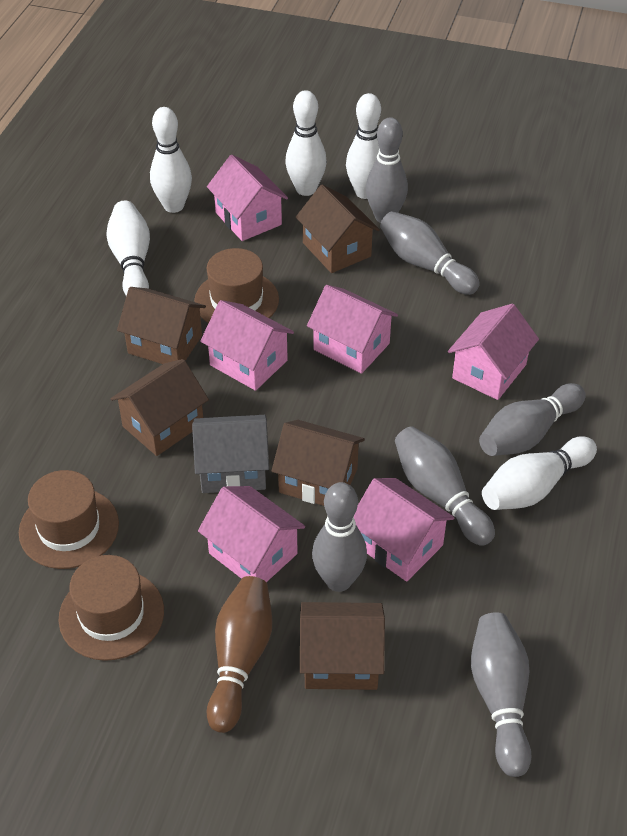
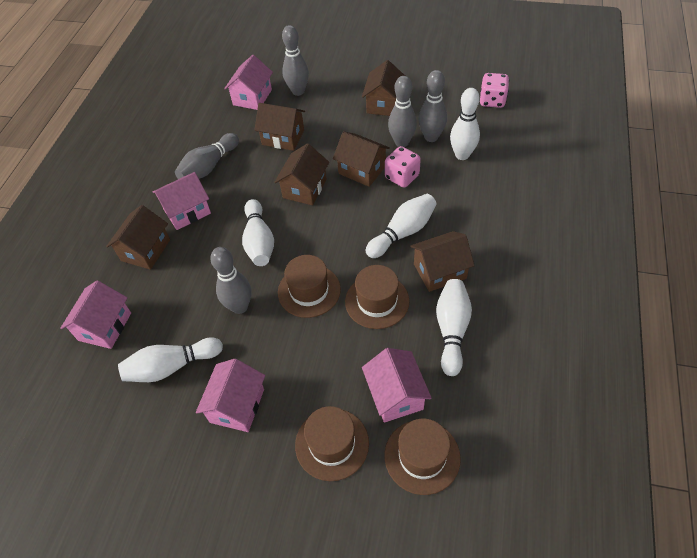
brown bowling pin: 1 -> 0
brown hat: 3 -> 4
brown house: 5 -> 6
grey bowling pin: 6 -> 5
grey house: 1 -> 0
pink dice: 0 -> 2
pink house: 6 -> 5

